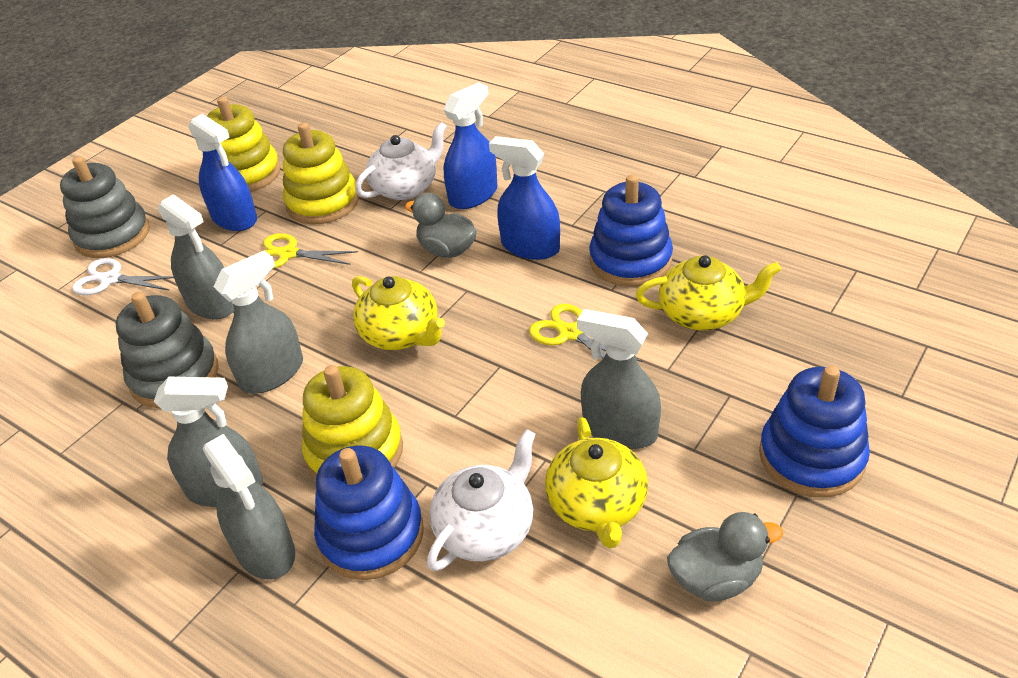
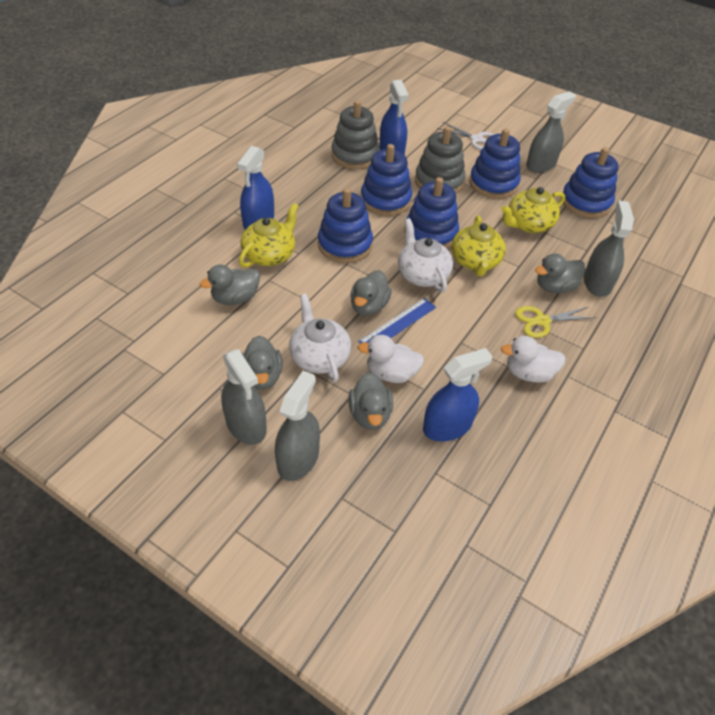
blue ruler: 0 -> 1
blue stacking toy: 3 -> 5
grey duck: 2 -> 5
grey spray bottle: 5 -> 4
white duck: 0 -> 2
yellow scissors: 2 -> 1
yellow stacking toy: 3 -> 0

